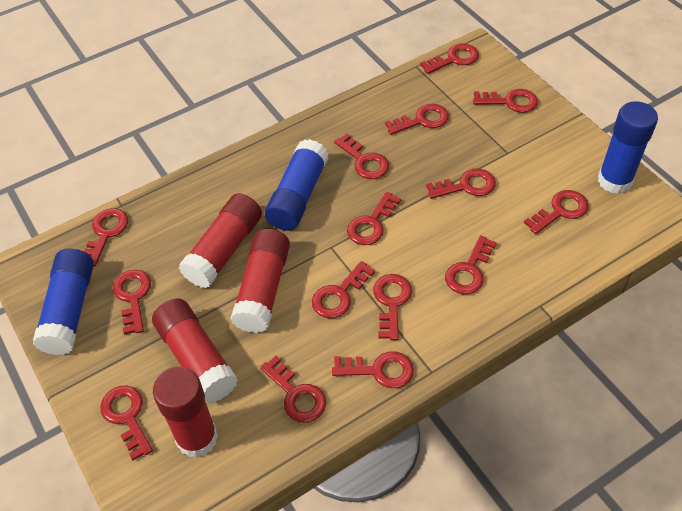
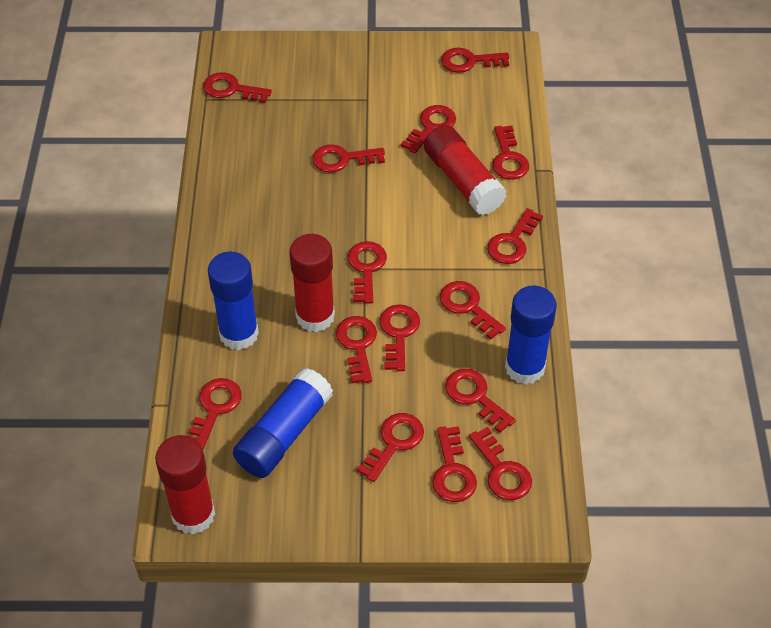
red glue stick: 4 -> 3

